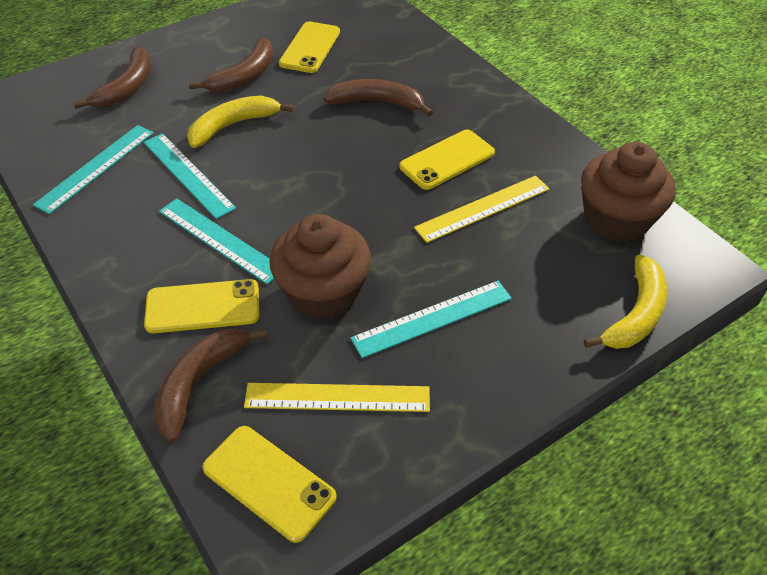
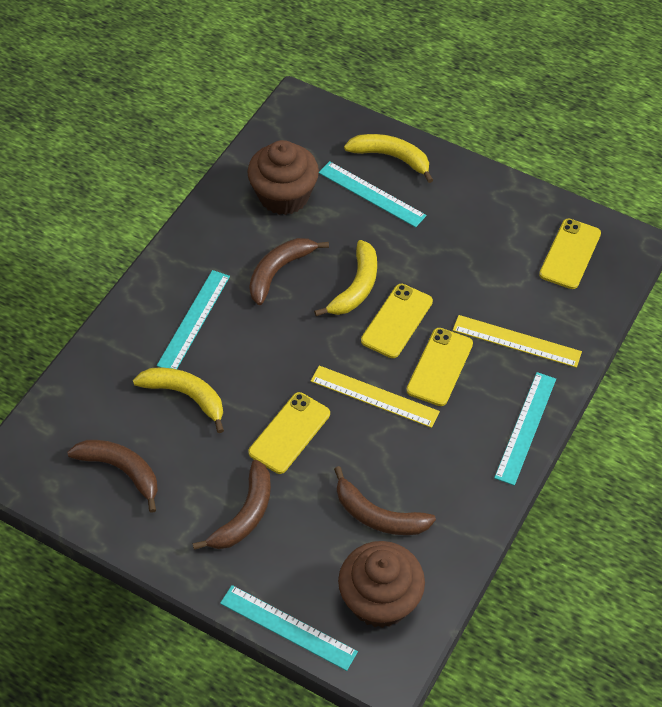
yellow banana: 2 -> 3

